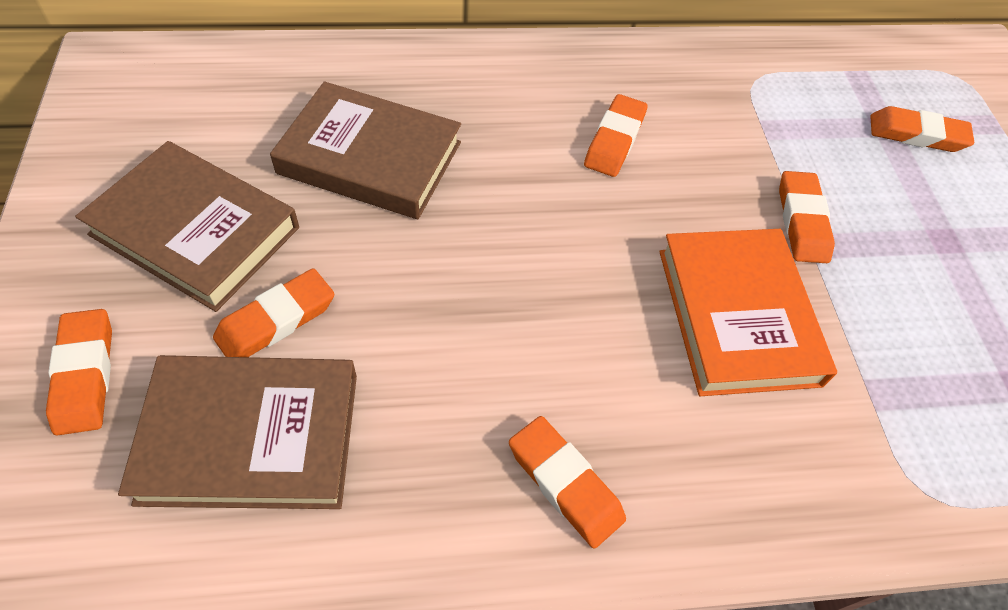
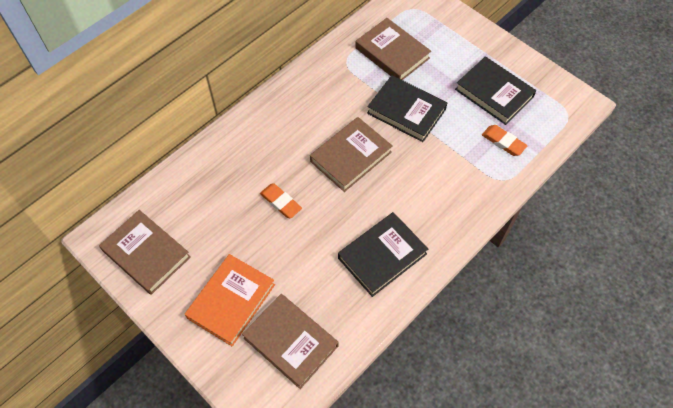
black book: 0 -> 3
brown book: 3 -> 4
orange eraser: 6 -> 2

